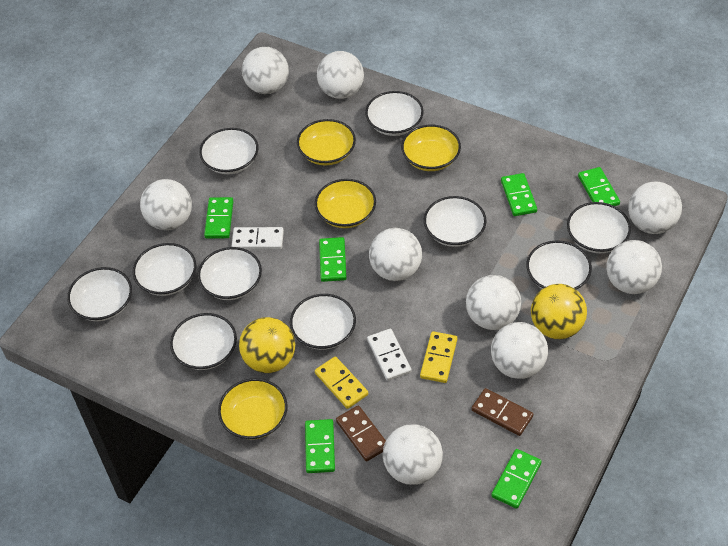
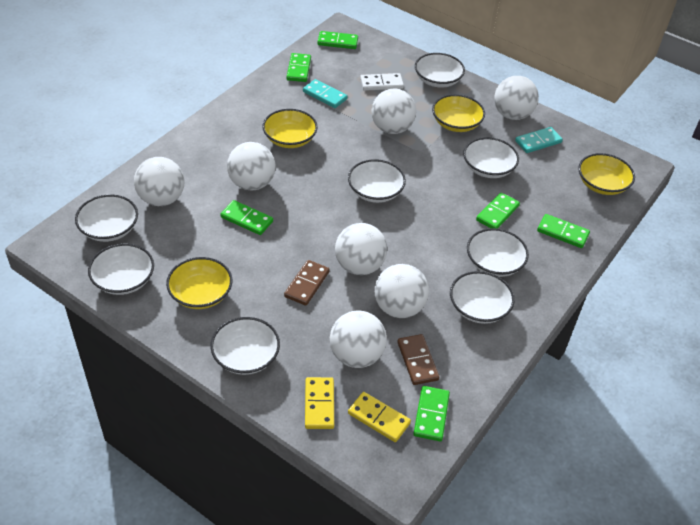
turquoise domino: 0 -> 2
white ball: 9 -> 7
white bowl: 10 -> 8
white domino: 2 -> 1
yellow ball: 2 -> 0

